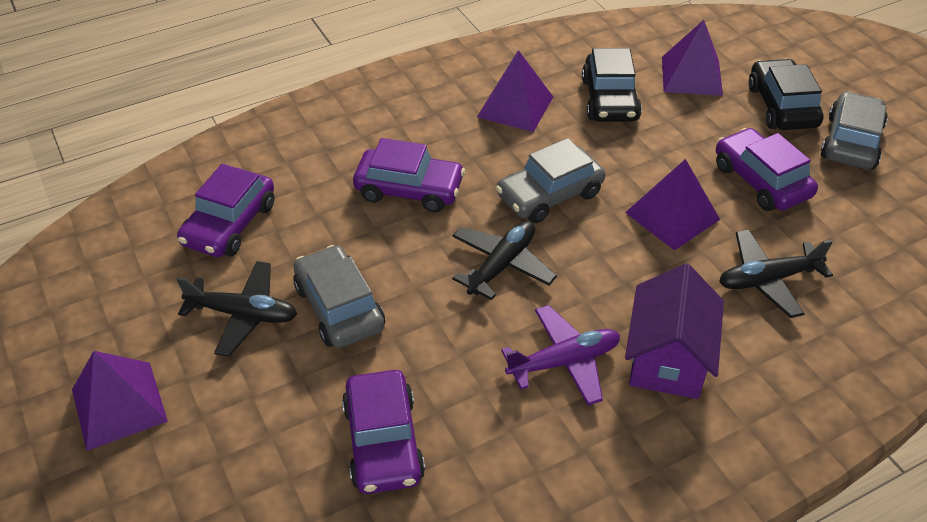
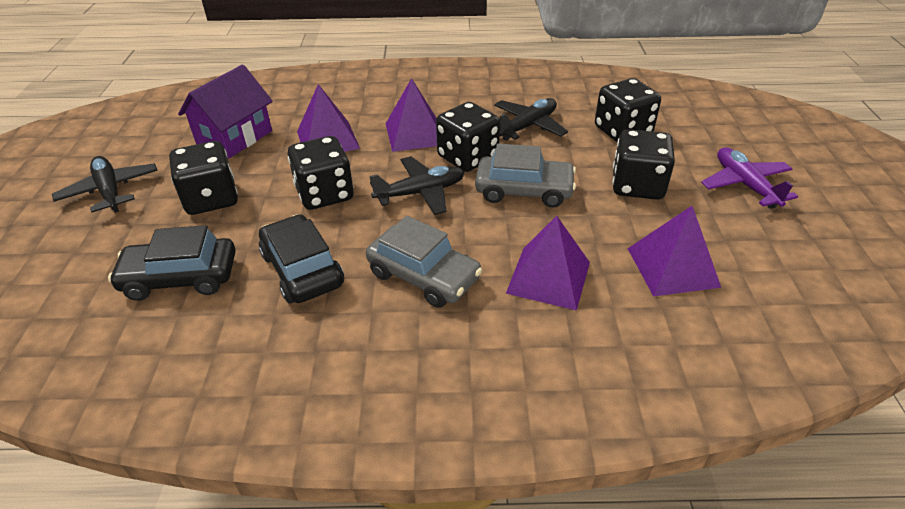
black dice: 0 -> 5
grey car: 3 -> 2
purple car: 4 -> 0

